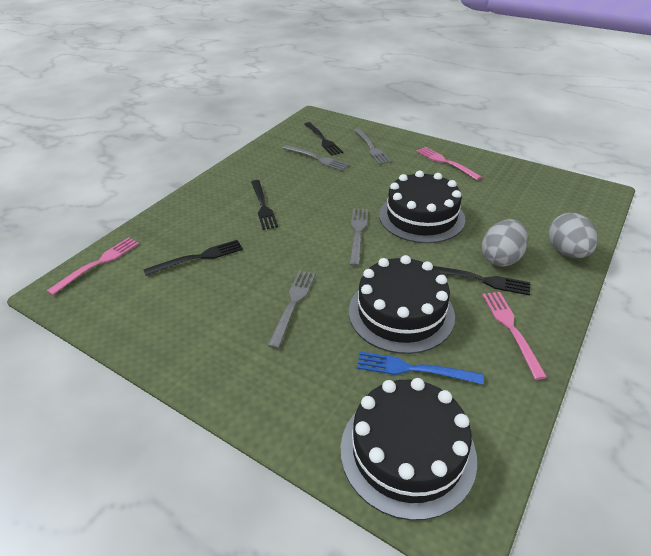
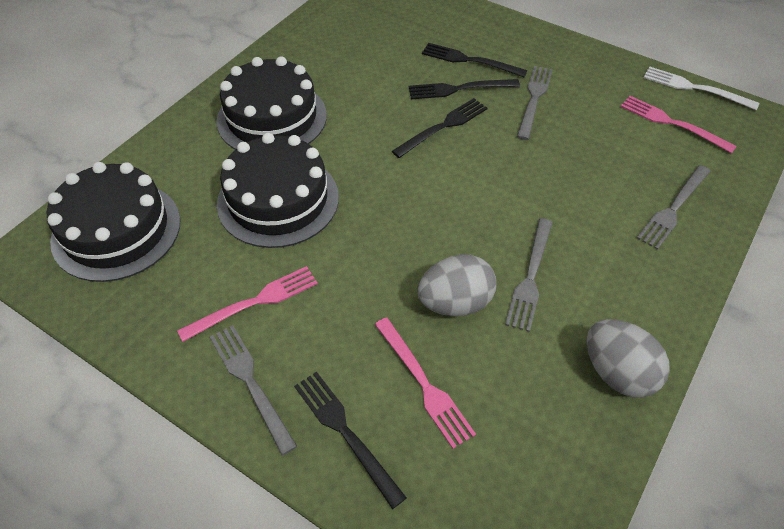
blue fork: 1 -> 0
white fork: 0 -> 1

